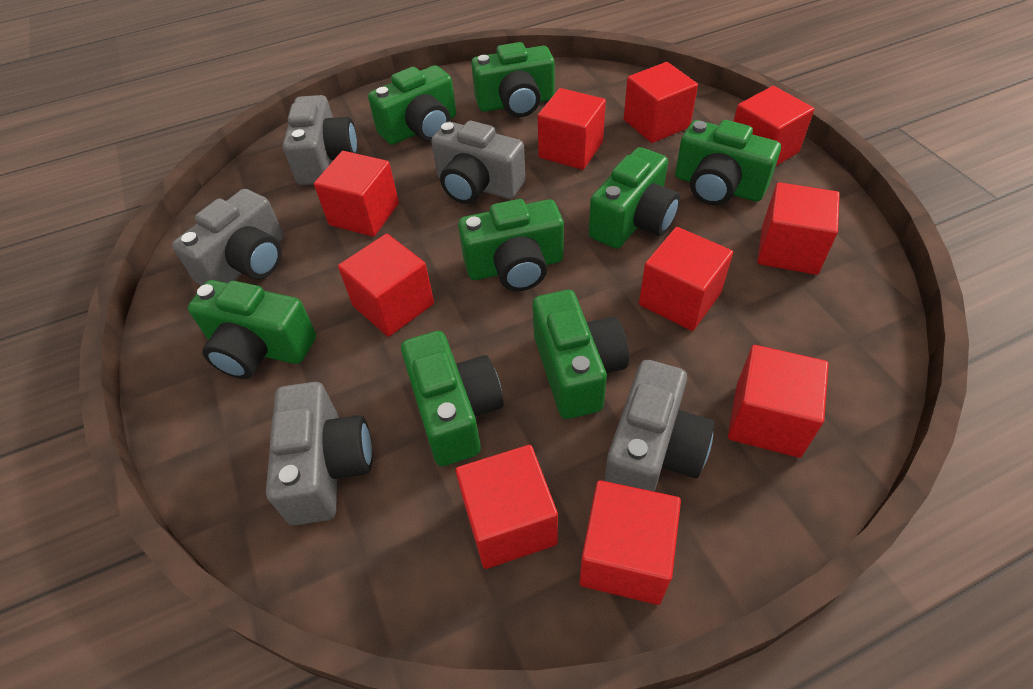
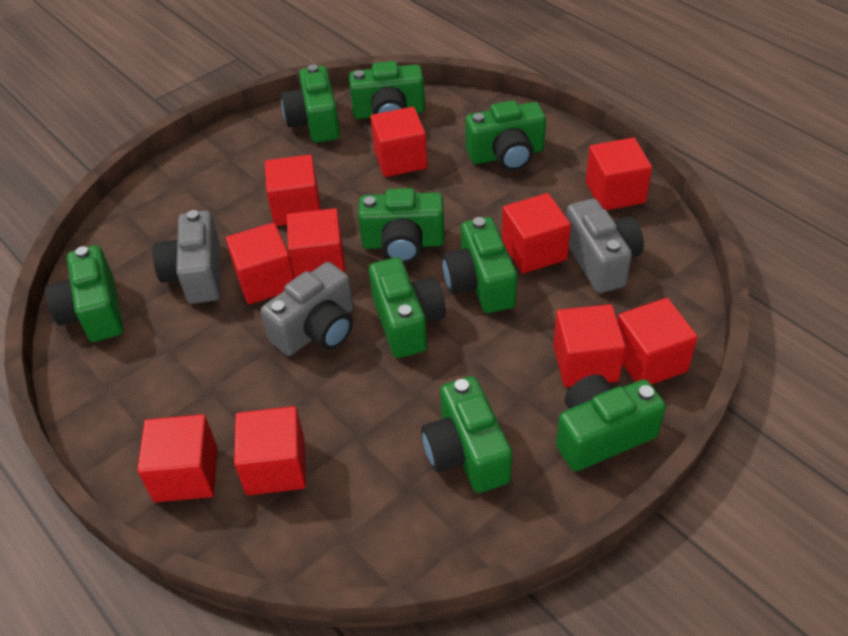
green camera: 8 -> 9
grey camera: 5 -> 3

